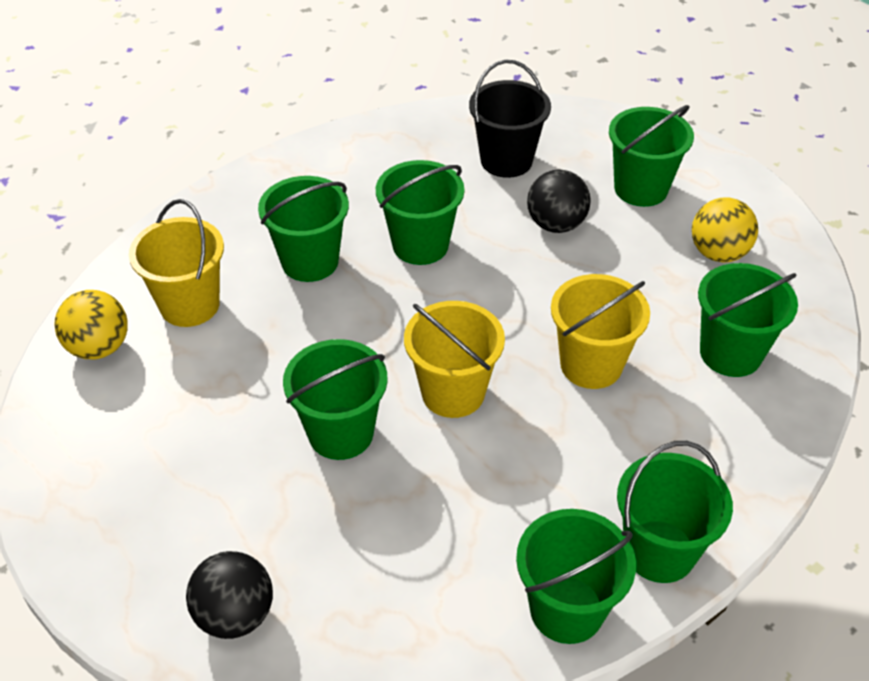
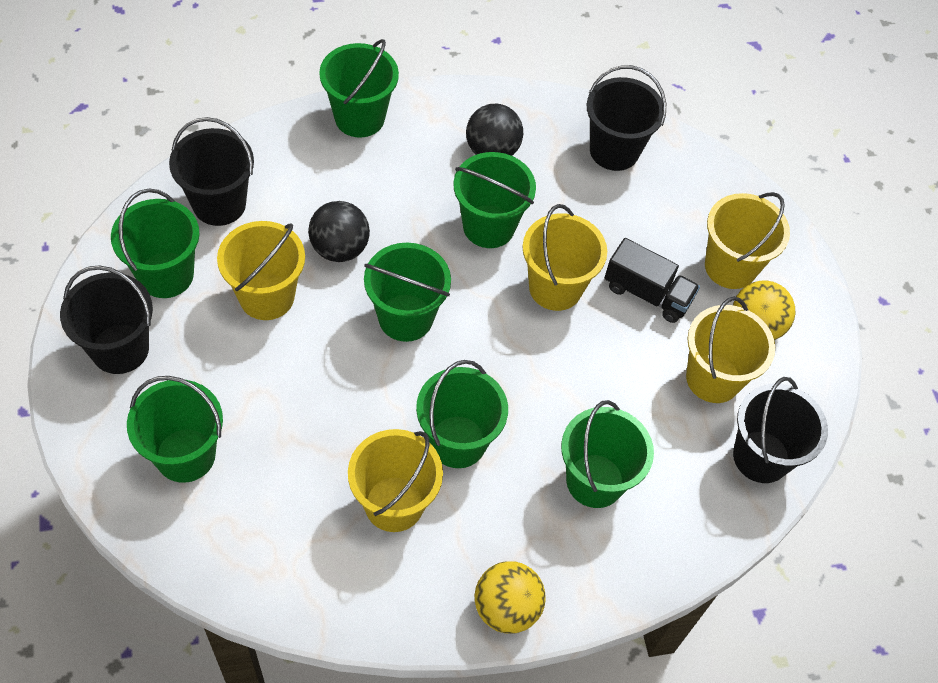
black bucket: 1 -> 4
black truck: 0 -> 1
yellow bucket: 3 -> 5

